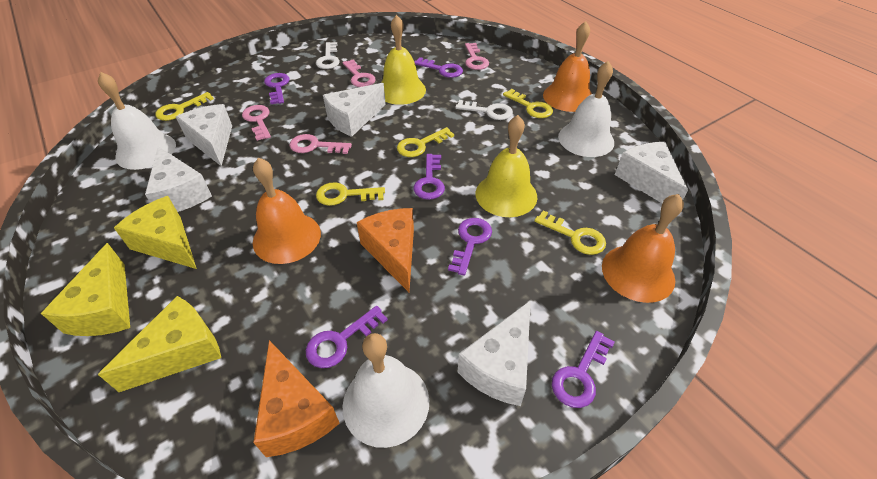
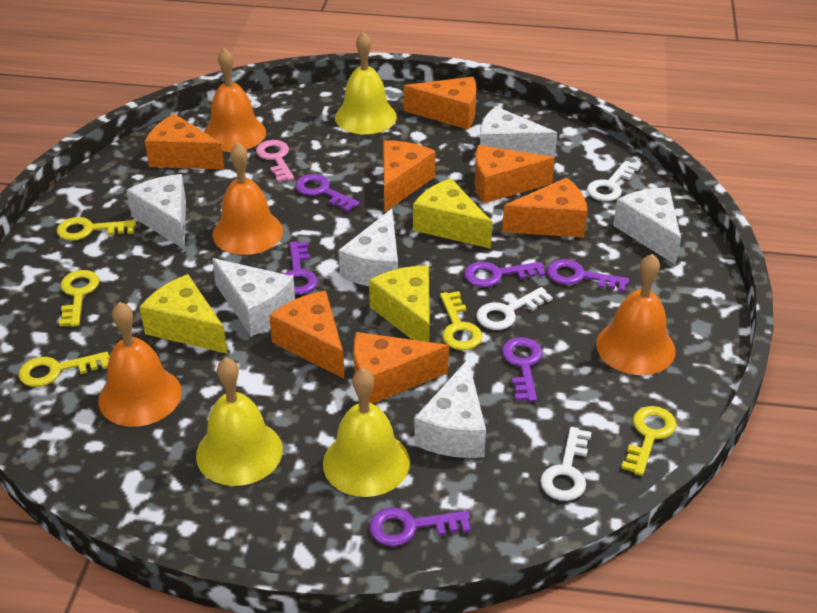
orange bell: 3 -> 4
orange cheese: 2 -> 7
pink key: 4 -> 1
white bell: 3 -> 0
white cheese: 5 -> 6
white key: 2 -> 3
yellow bell: 2 -> 3

